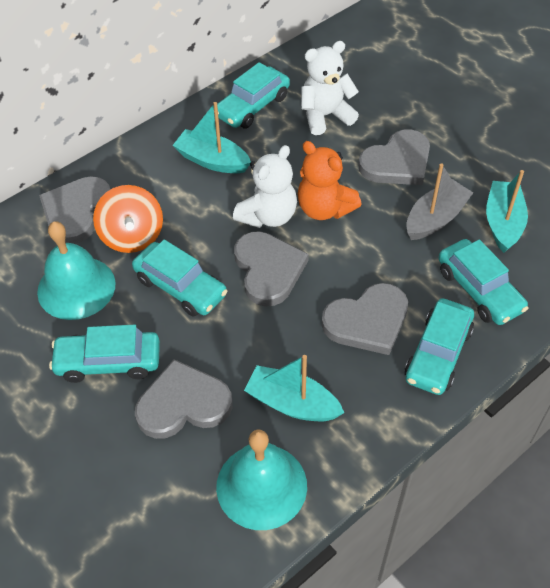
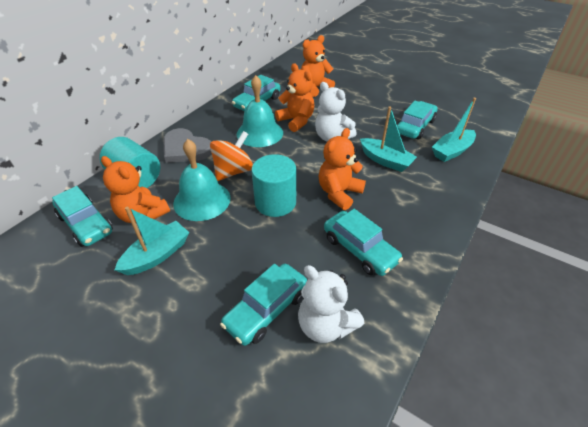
grey boat: 1 -> 0
grey heart: 5 -> 1
orange teddy bear: 1 -> 4
turquoise cylinder: 0 -> 2

